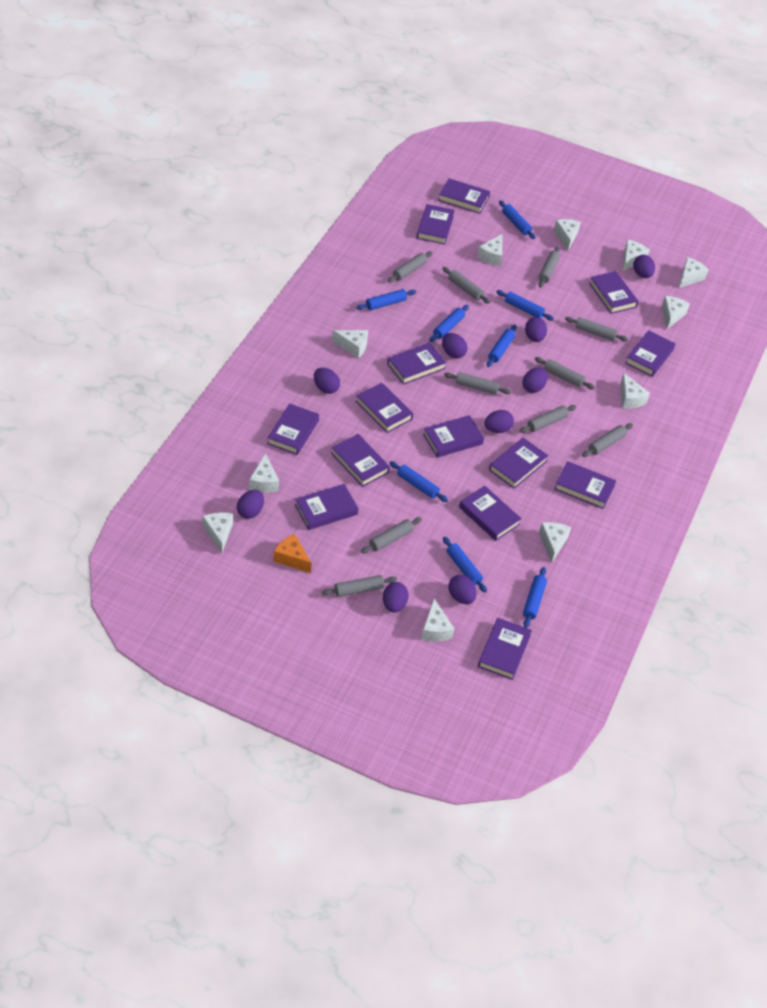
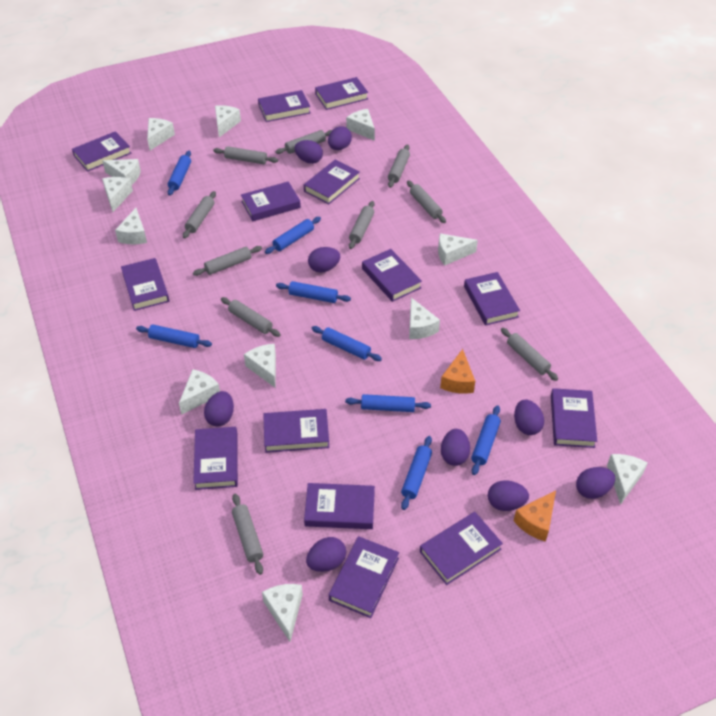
orange cheese: 1 -> 2
white cheese: 11 -> 12

